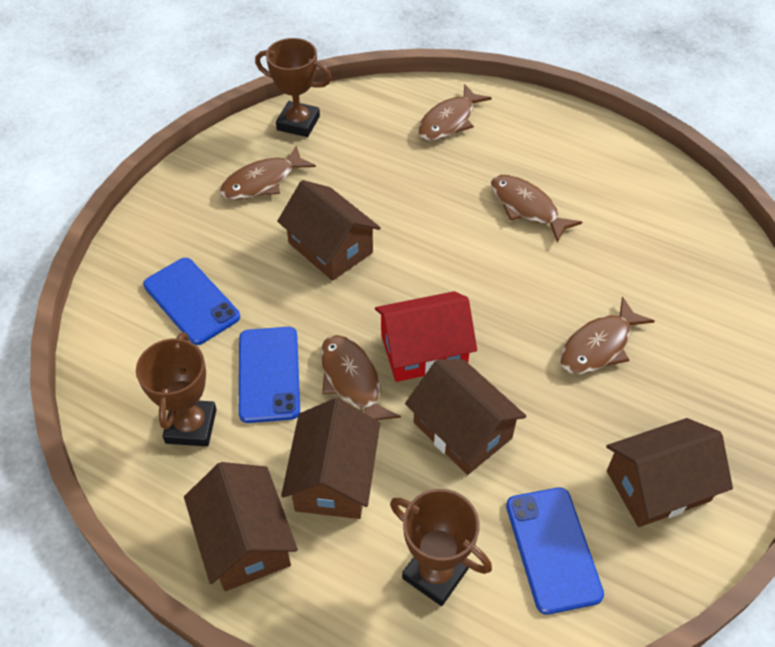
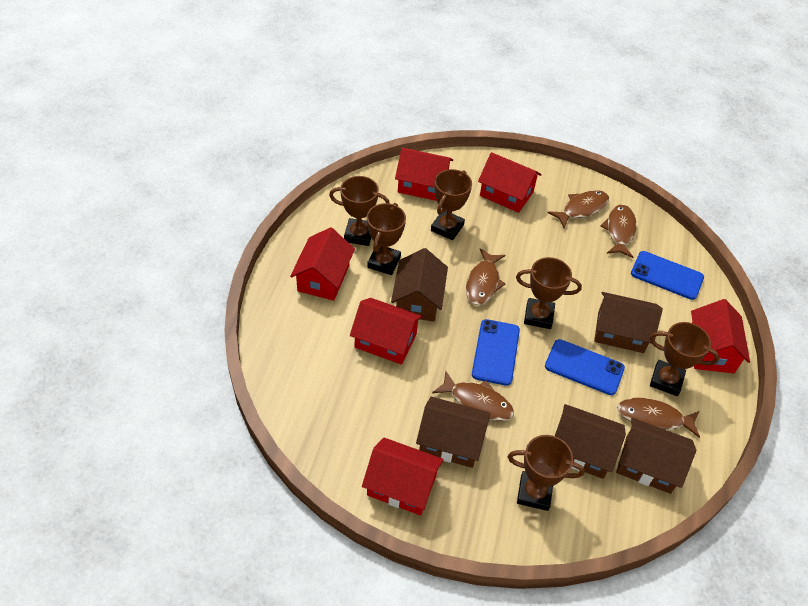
brown trophy: 3 -> 6
red house: 1 -> 6

